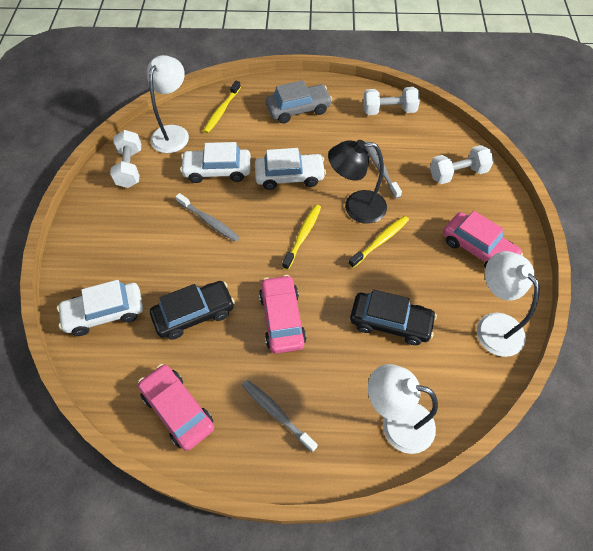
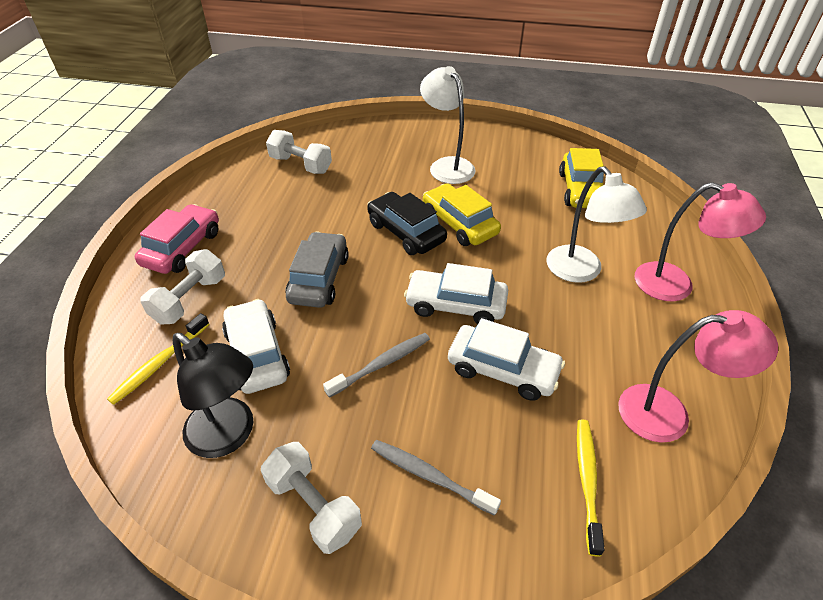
black car: 2 -> 1
grey toothbrush: 3 -> 2
pink car: 3 -> 1
pink lamp: 0 -> 2
white lamp: 3 -> 2
yellow car: 0 -> 2
yellow toothbrush: 3 -> 2

